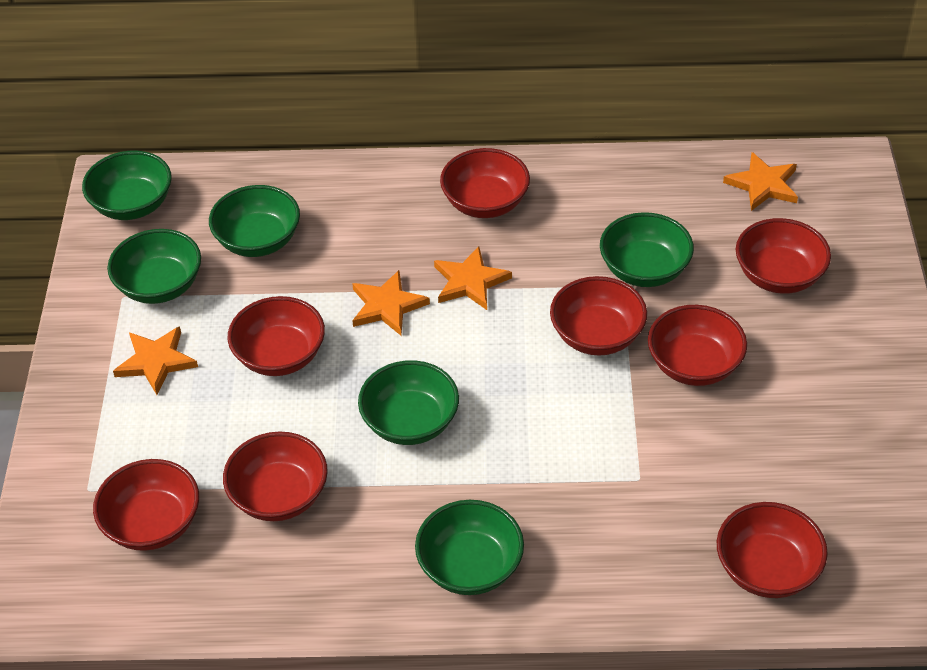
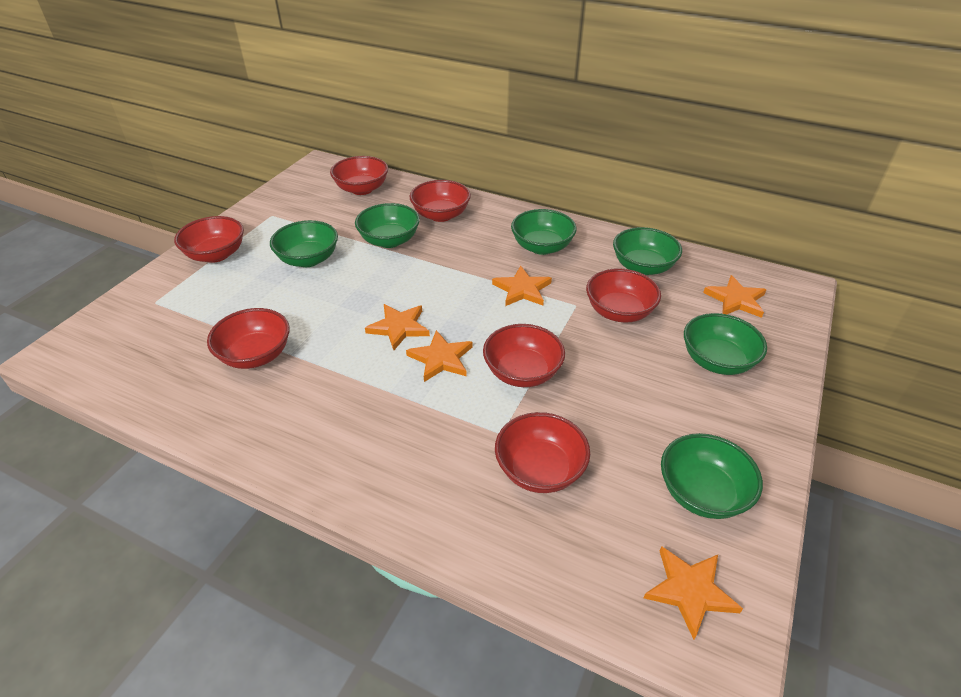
orange star: 4 -> 5
red bowl: 8 -> 7

